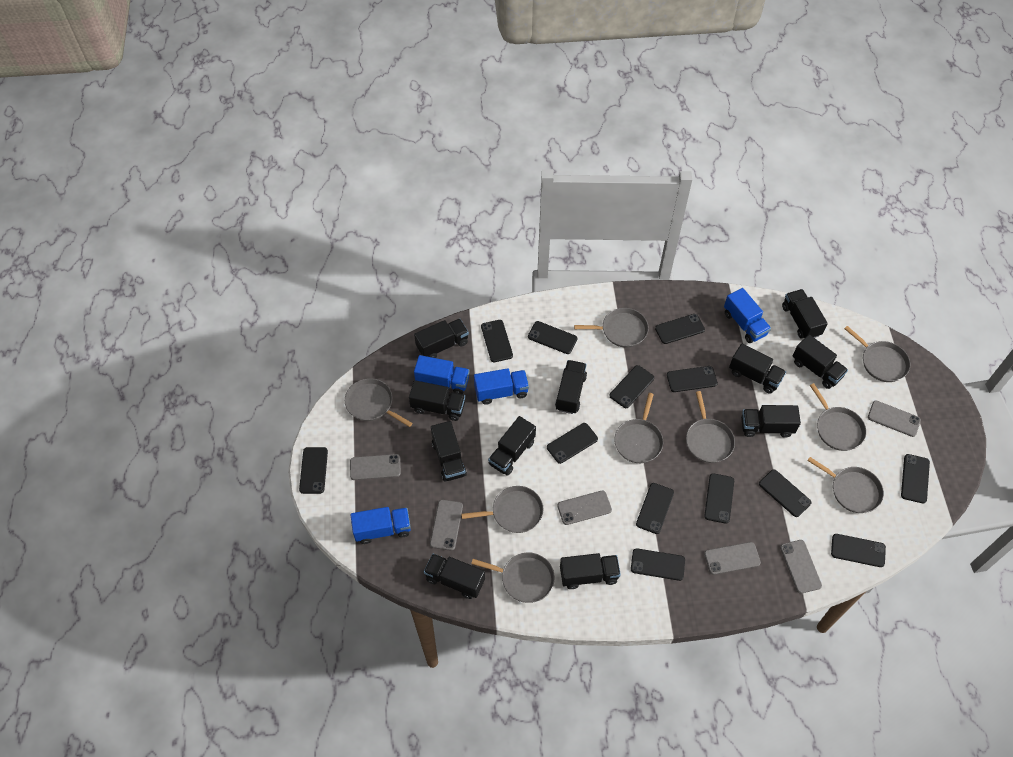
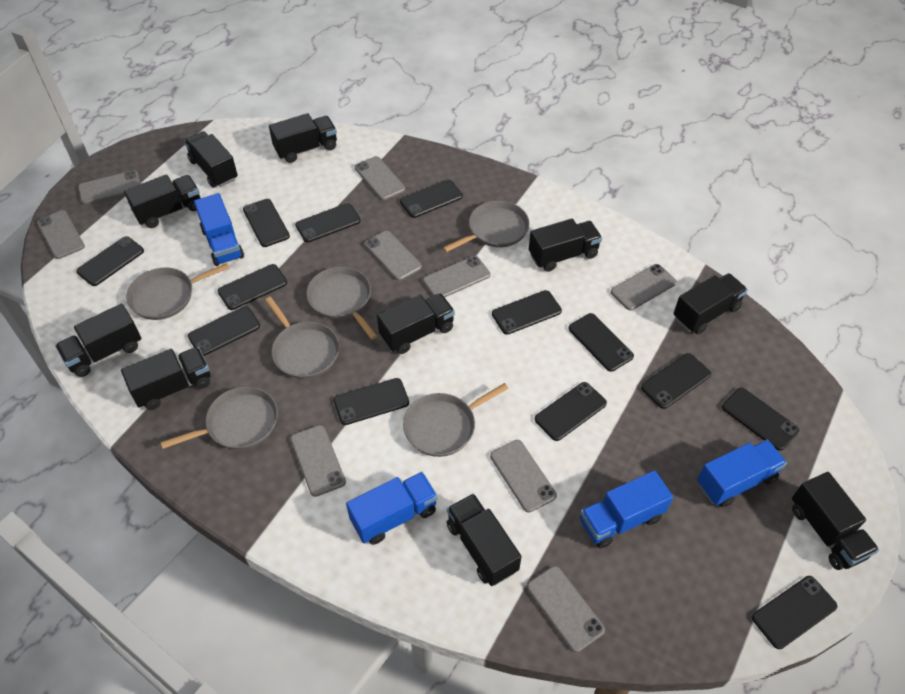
black truck: 11 -> 10
grey pan: 9 -> 6
grey phone: 6 -> 9

